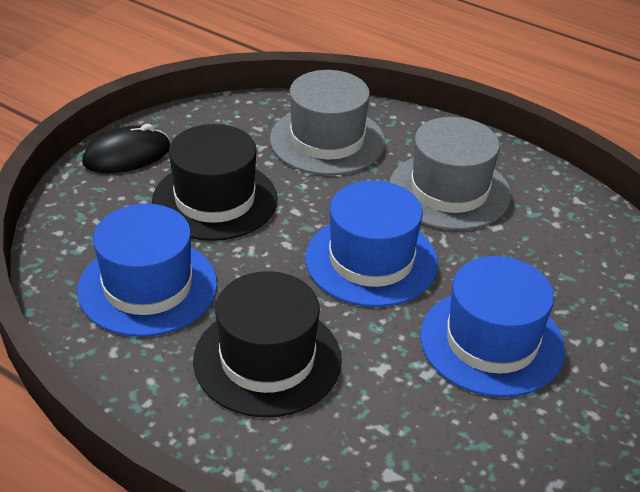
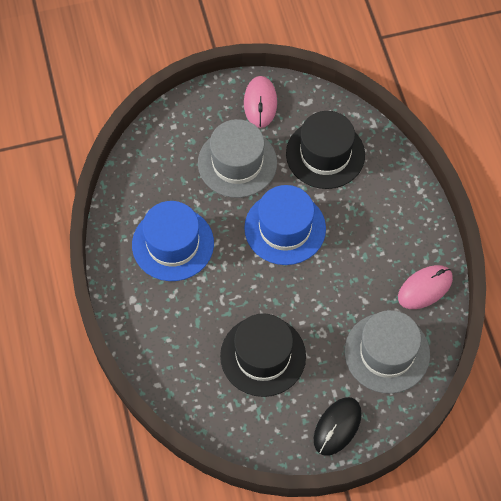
blue hat: 3 -> 2
pink mouse: 0 -> 2

